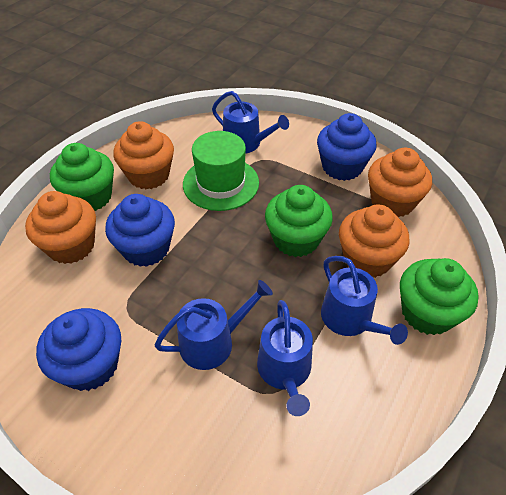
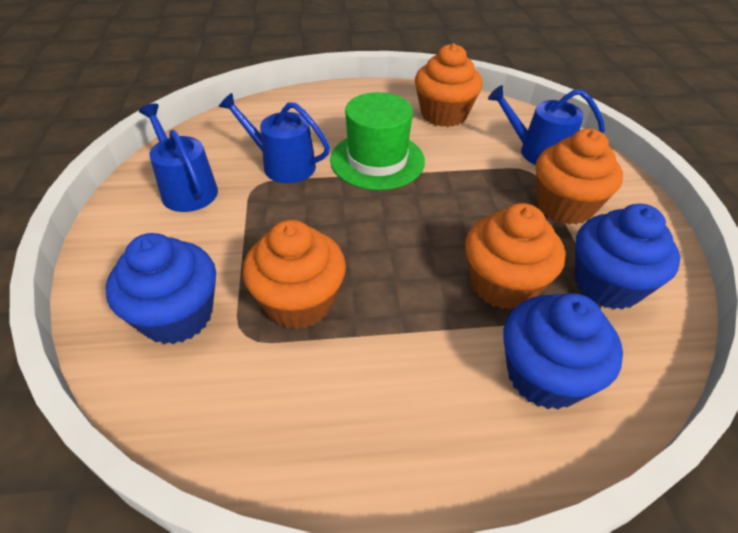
blue watering can: 4 -> 3
green cupcake: 3 -> 0

